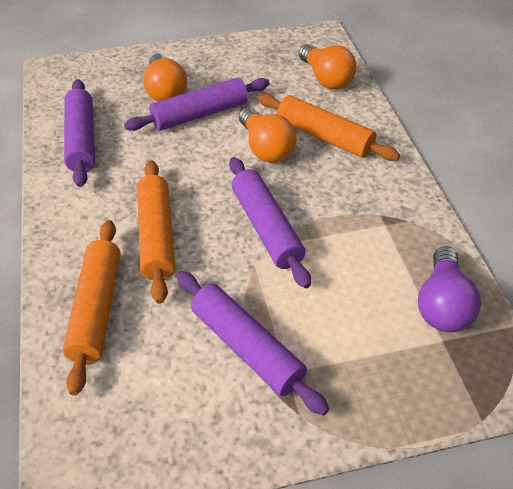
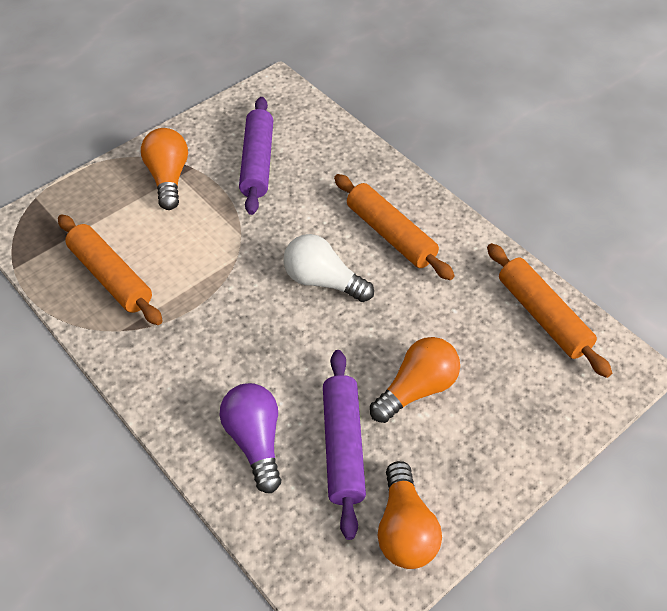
purple rolling pin: 4 -> 2
white light bulb: 0 -> 1

